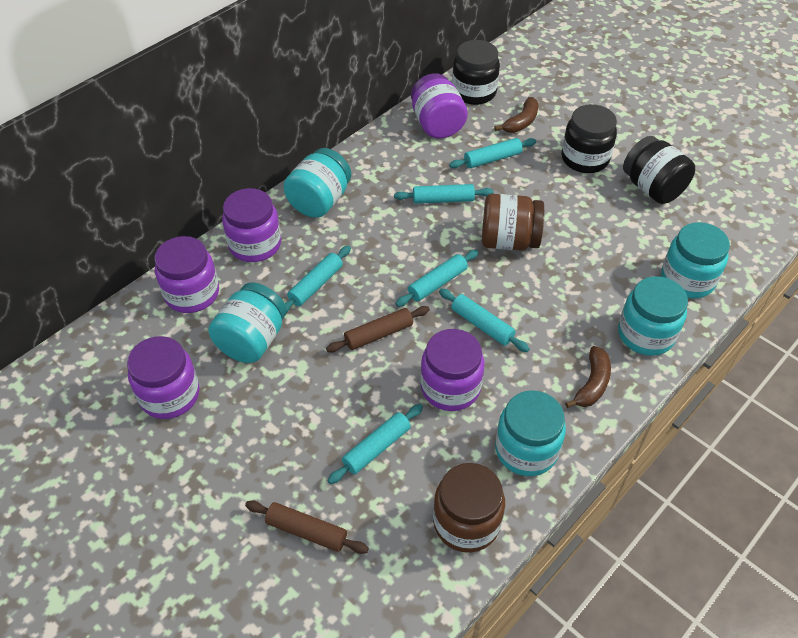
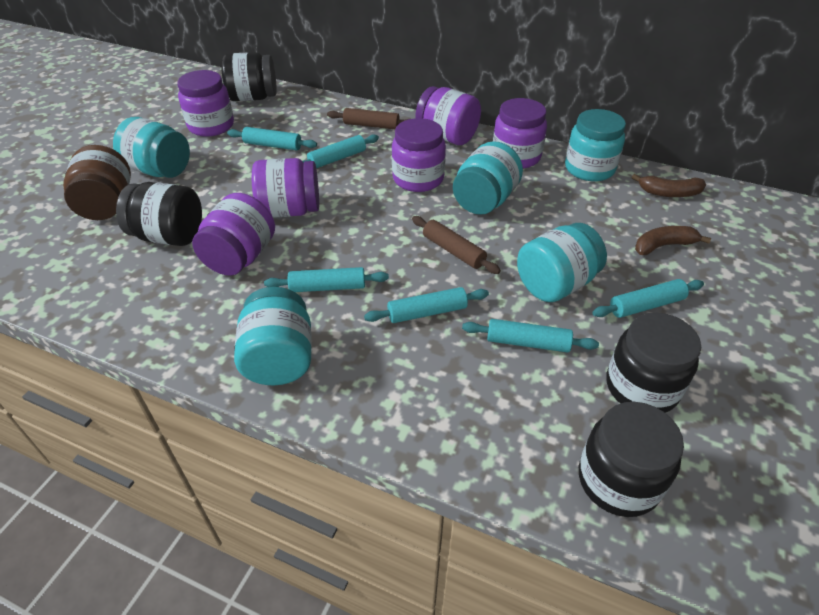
black jar: 3 -> 4
brown jar: 2 -> 1
purple jar: 5 -> 6

